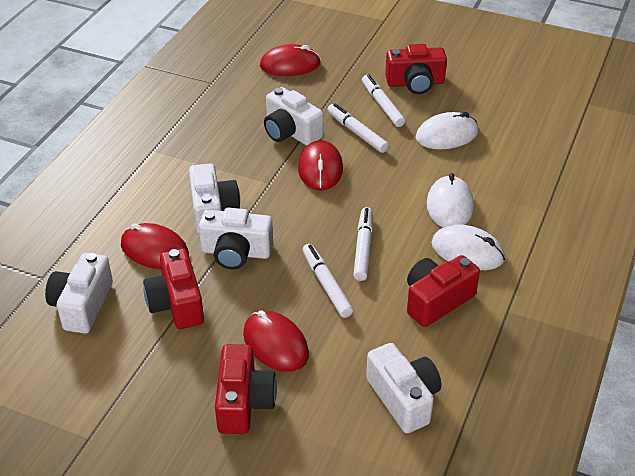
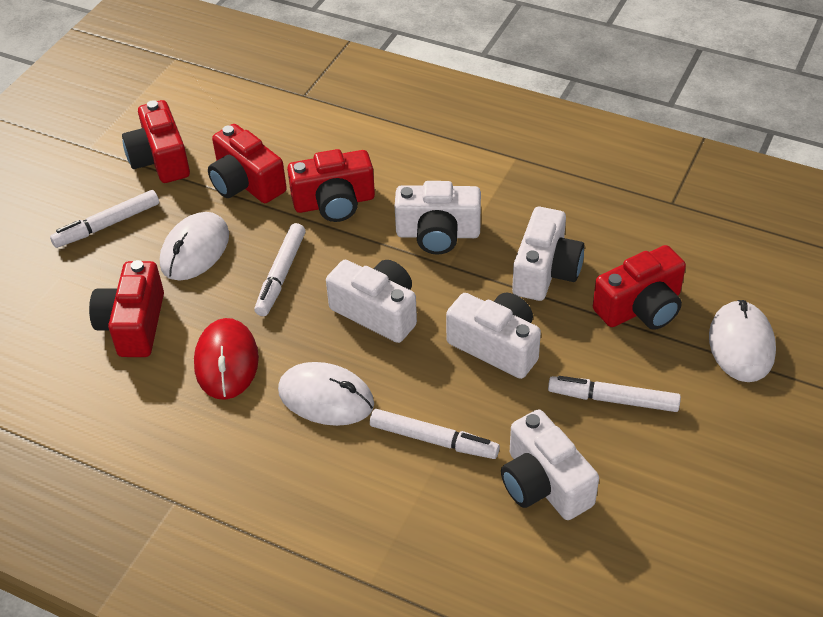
red camera: 4 -> 5
red mouse: 4 -> 1

